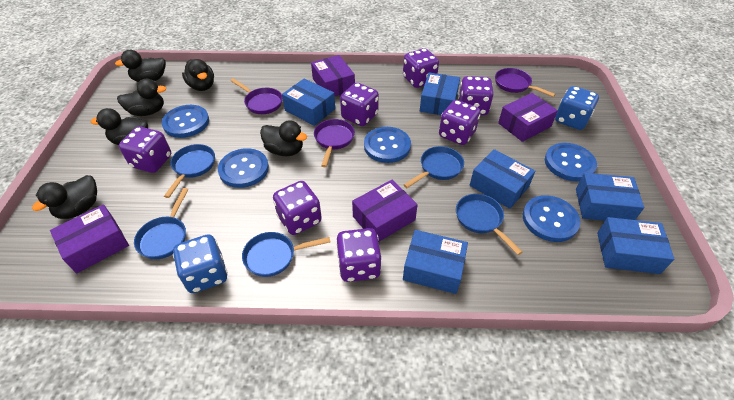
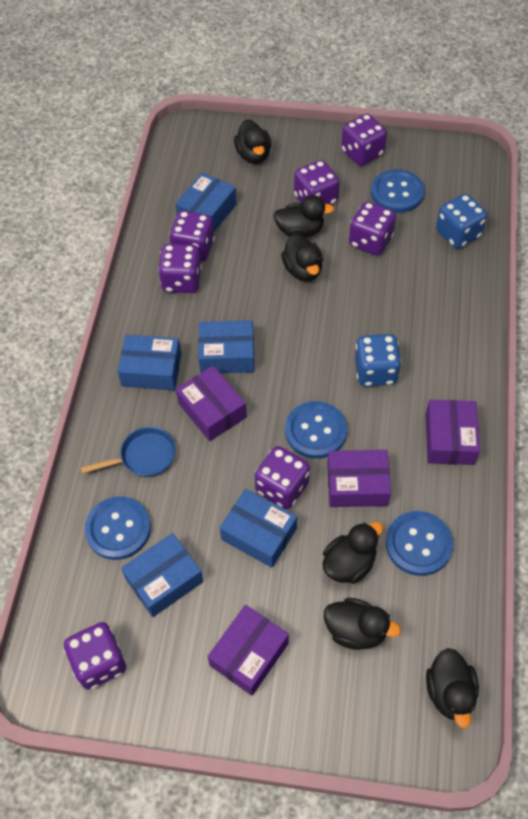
blue box: 6 -> 5
blue button: 5 -> 4
blue pan: 5 -> 1
purple pan: 3 -> 0

